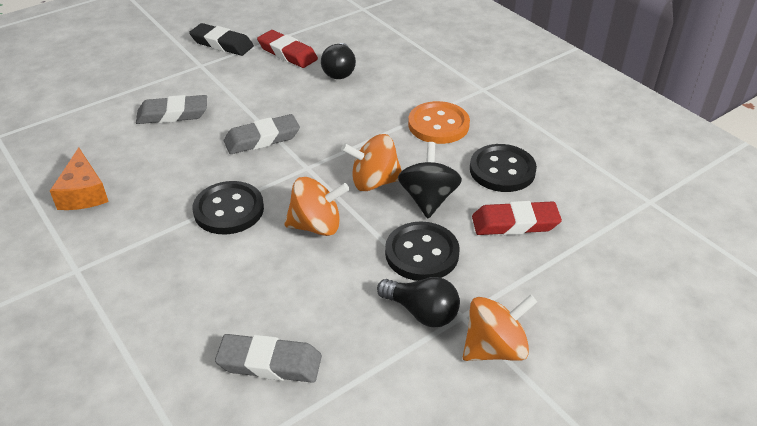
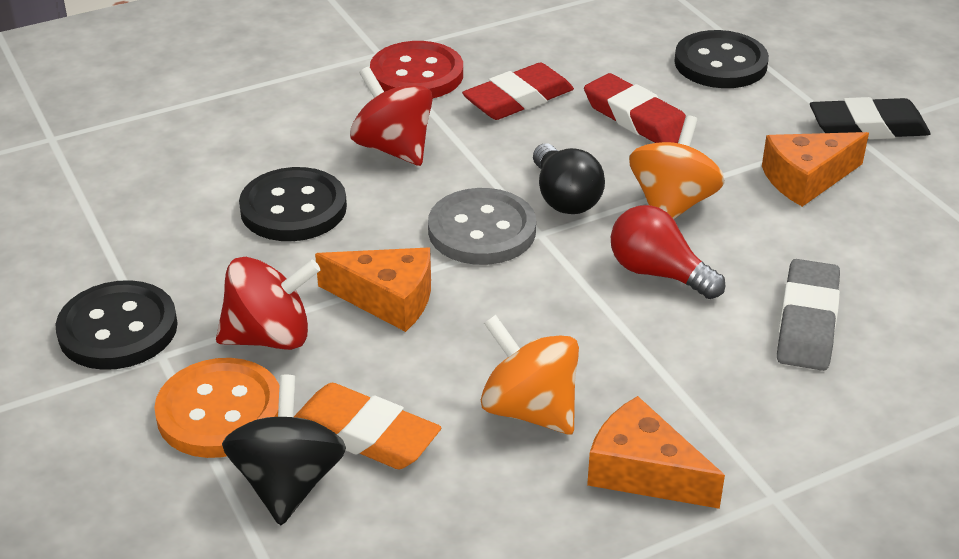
black light bulb: 2 -> 1
grey button: 0 -> 1
grey eraser: 3 -> 1
orange cheese: 1 -> 3
orange eraser: 0 -> 1
orange spinning top: 3 -> 2
red button: 0 -> 1
red light bulb: 0 -> 1
red spinning top: 0 -> 2

